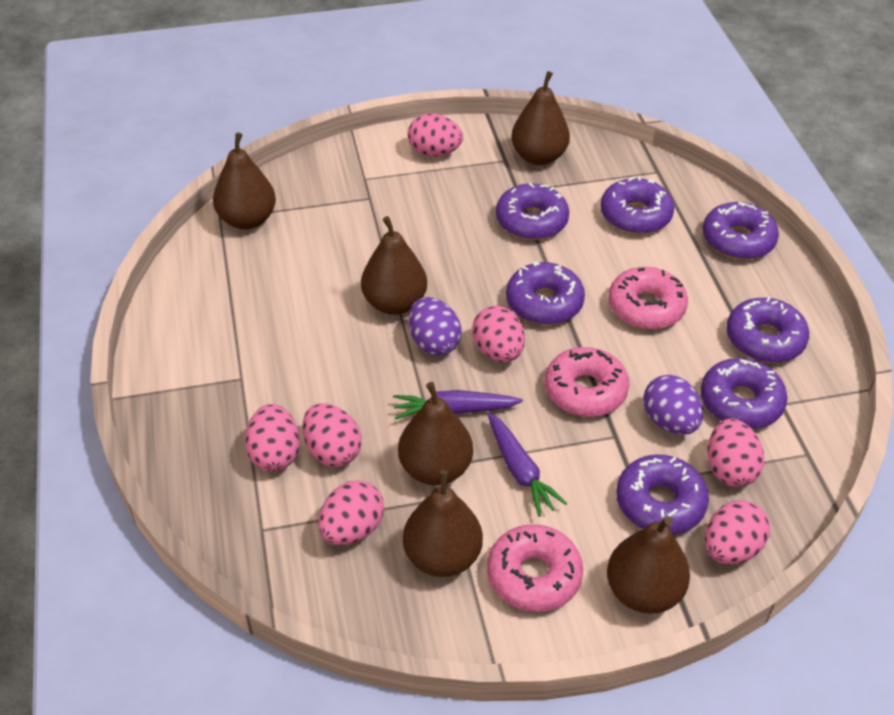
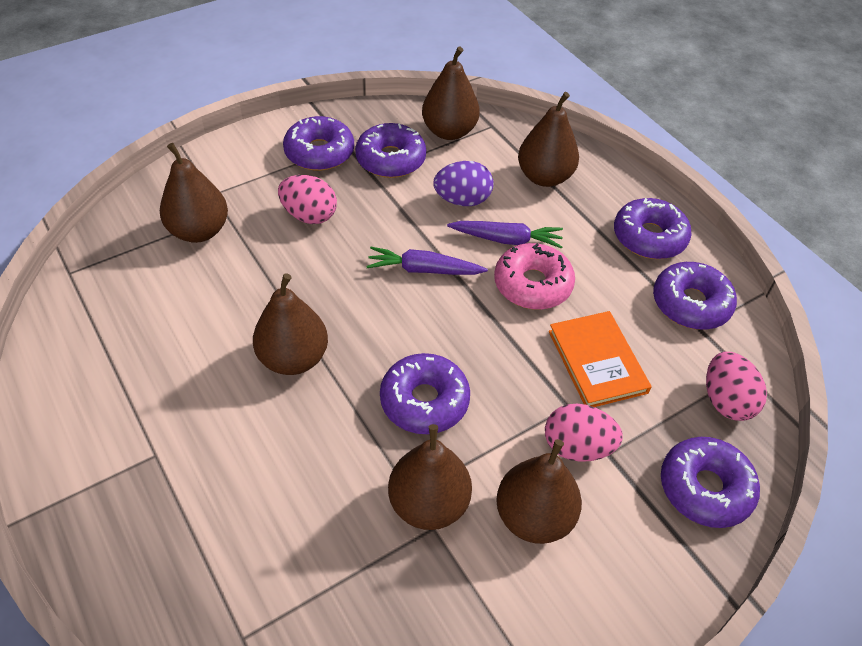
orange book: 0 -> 1
pink donut: 3 -> 1
pink egg: 7 -> 3
purple donut: 7 -> 6
purple egg: 2 -> 1

